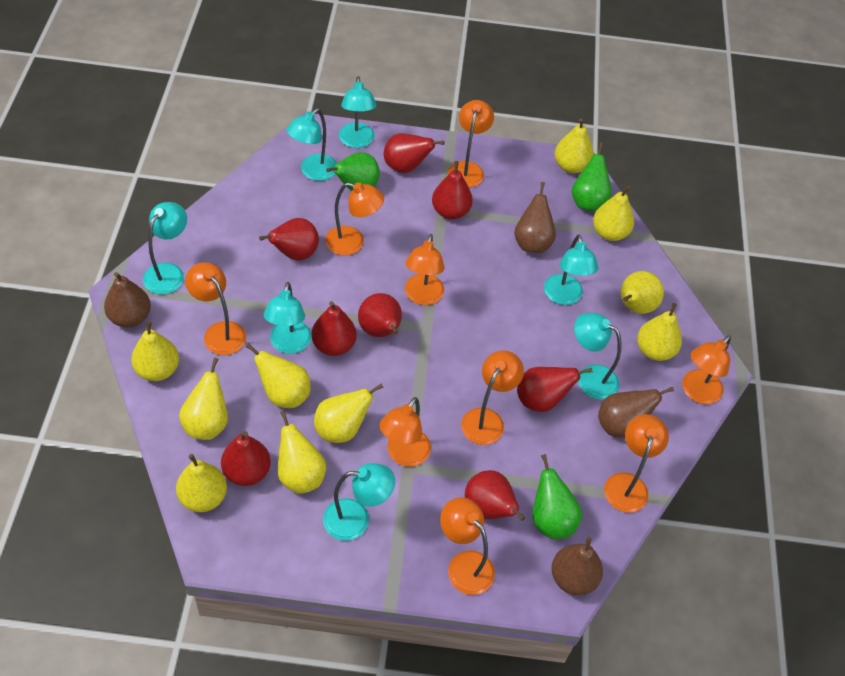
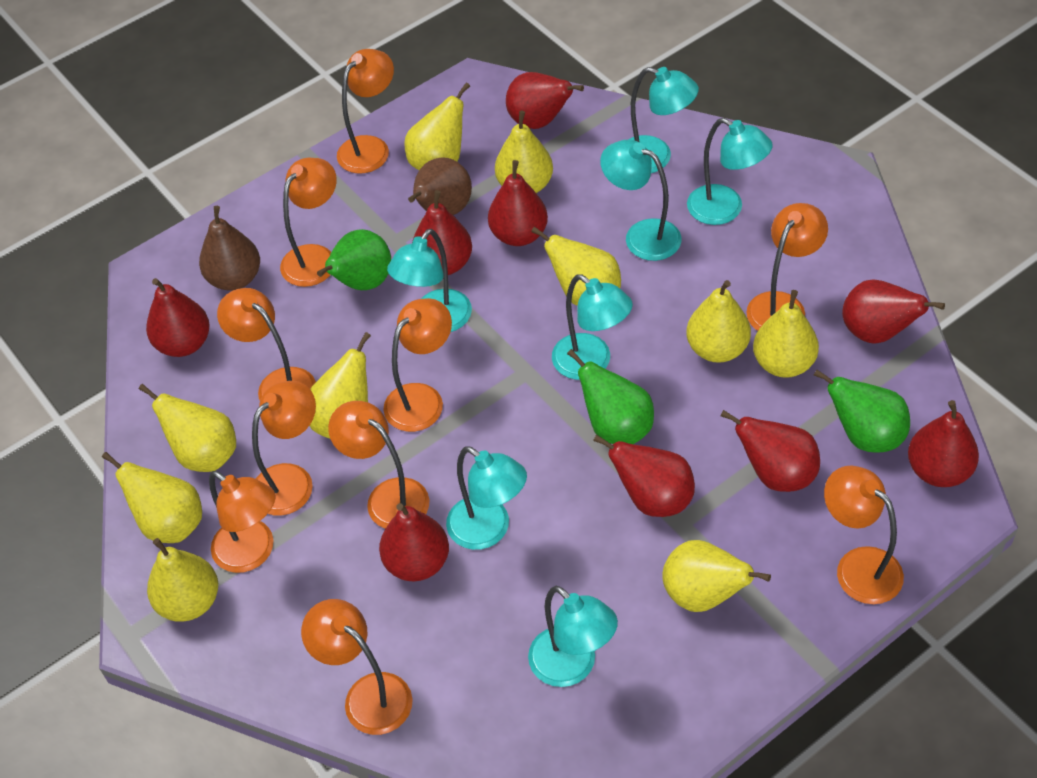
brown pear: 4 -> 2
orange lamp: 9 -> 10
red pear: 8 -> 9

